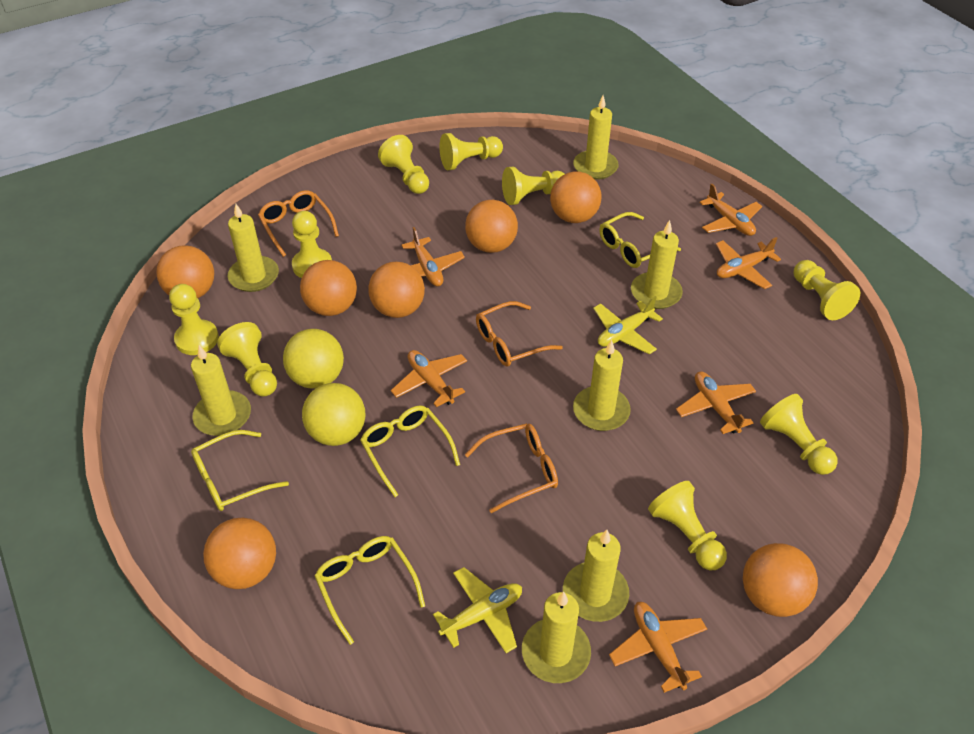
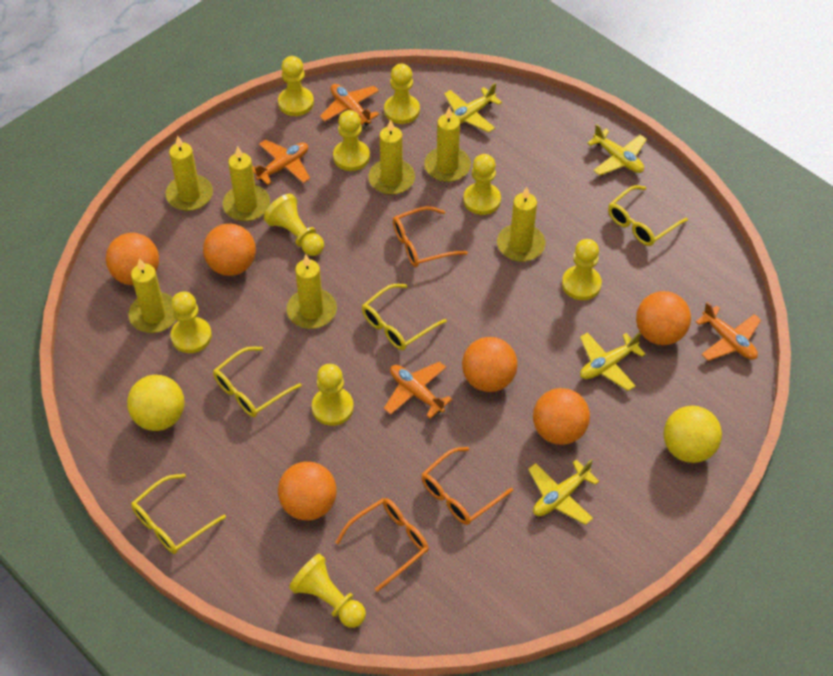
orange ball: 7 -> 6
orange plane: 6 -> 4
yellow plane: 2 -> 4

